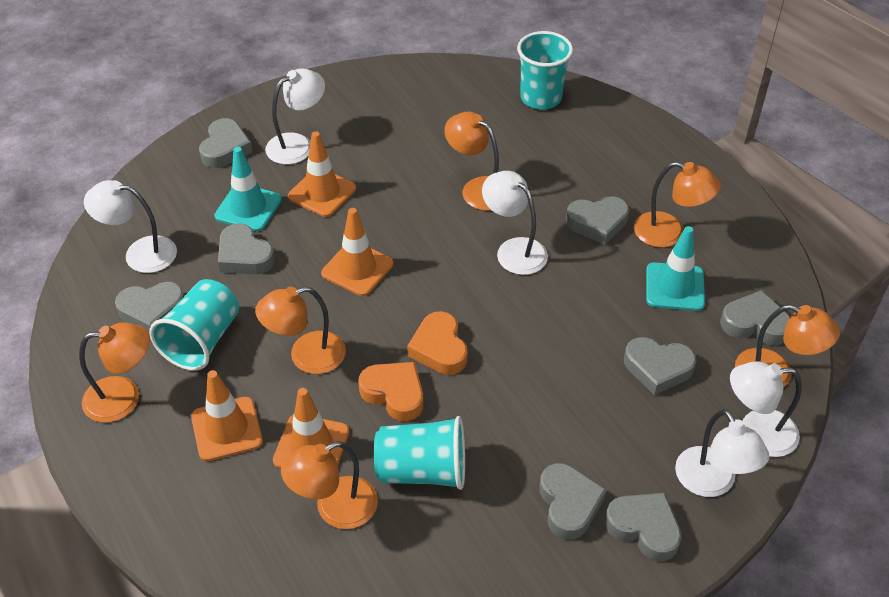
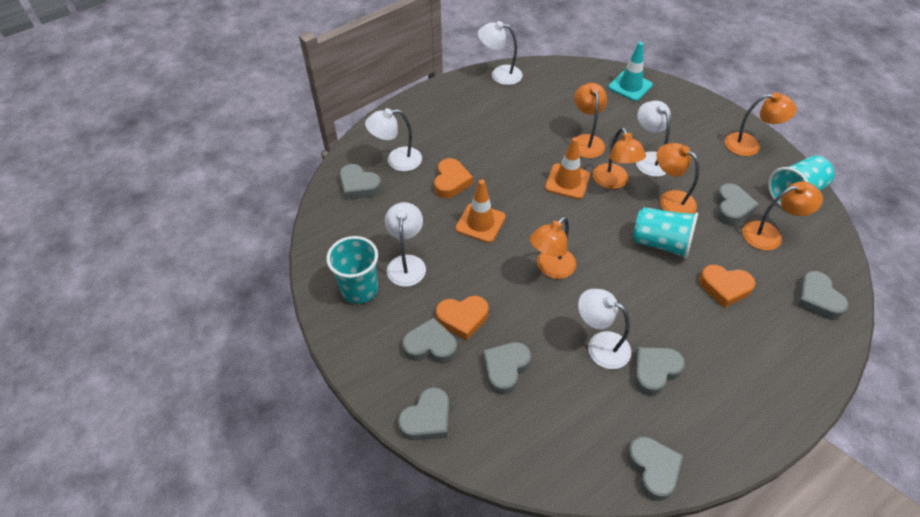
orange heart: 2 -> 3
orange traffic cone: 4 -> 2
turquoise traffic cone: 2 -> 1

